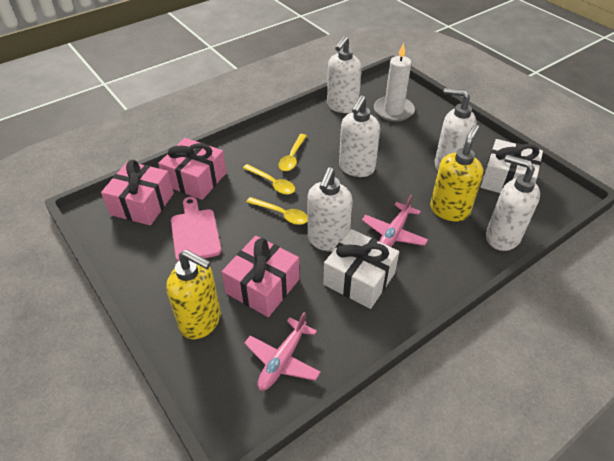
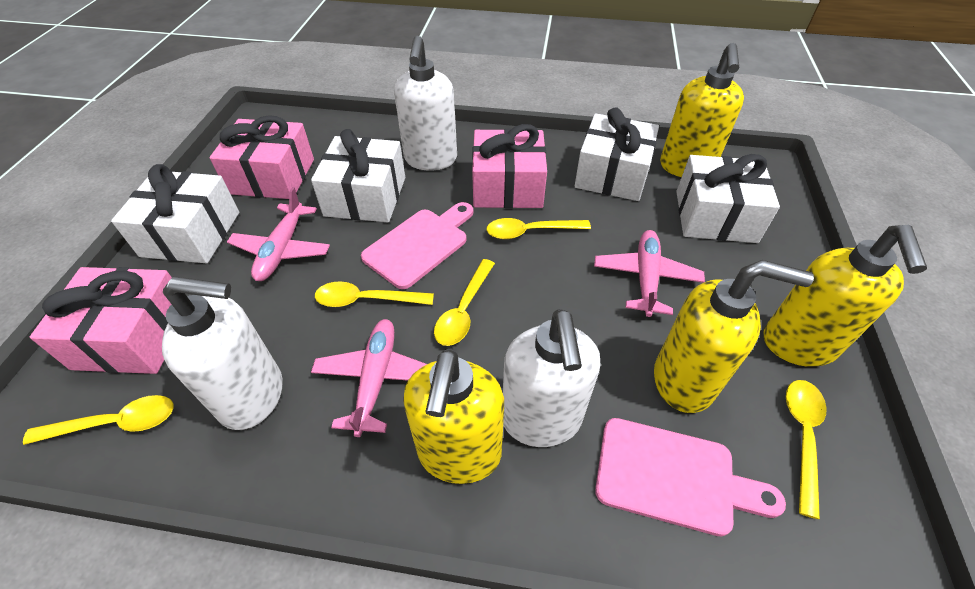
pink cutting board: 1 -> 2
pink plane: 2 -> 3
white candle: 1 -> 0
white gift: 2 -> 4
white soap dispenser: 5 -> 3
yellow soap dispenser: 2 -> 4
yellow spoon: 3 -> 5

